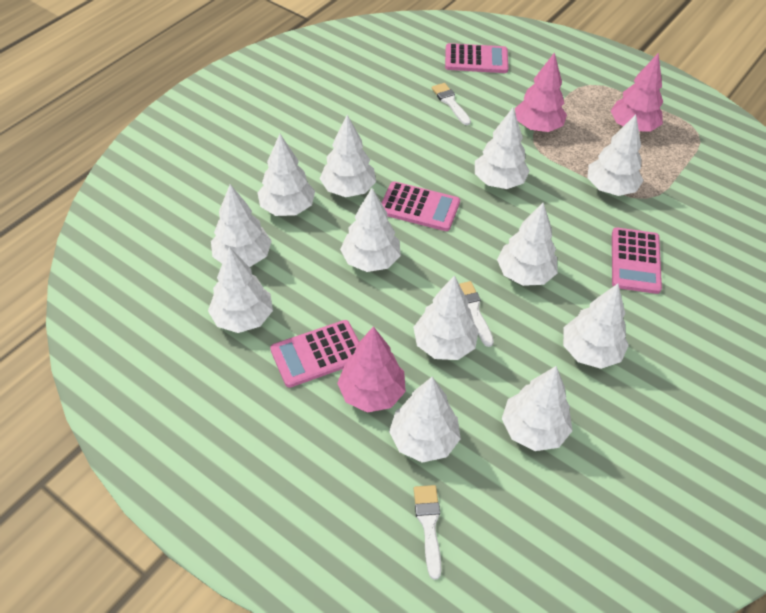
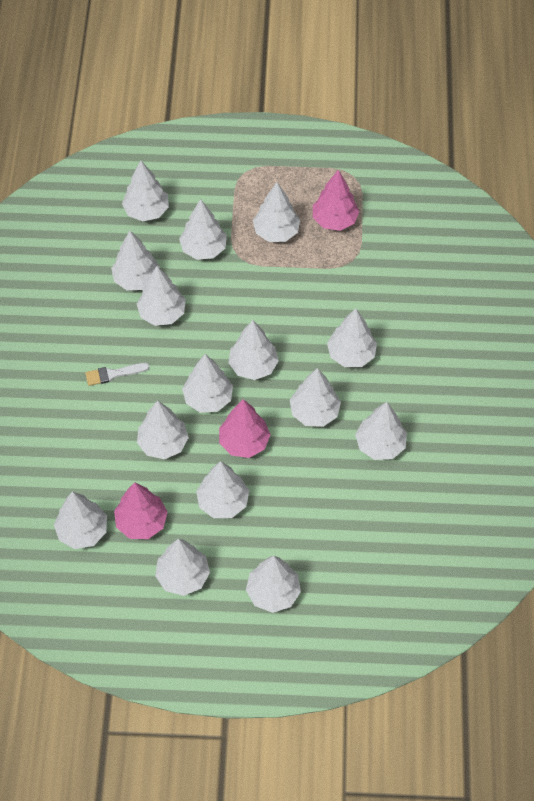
pink calculator: 4 -> 0
white brush: 3 -> 1
white tree: 12 -> 15

